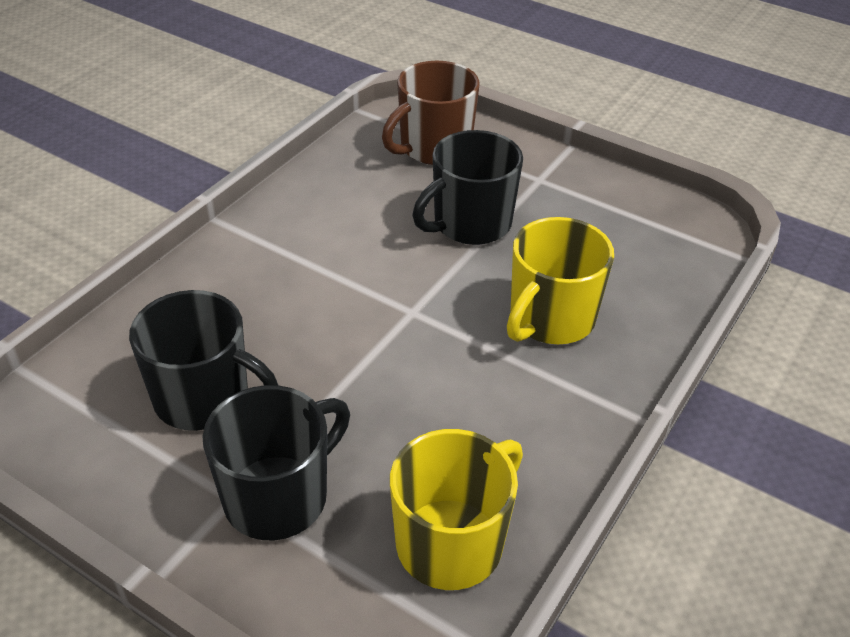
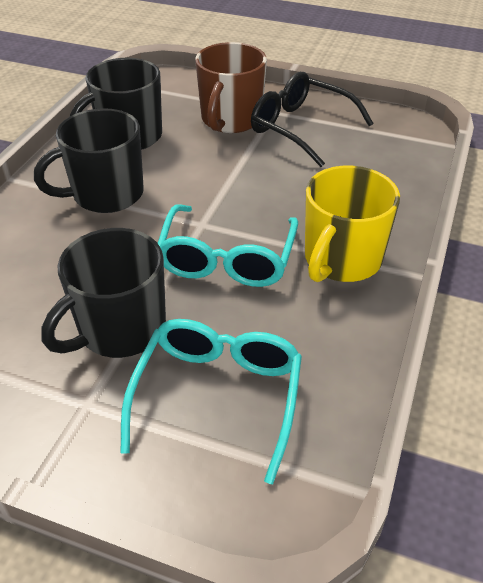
black glasses: 0 -> 1
turquoise glasses: 0 -> 2
yellow mug: 2 -> 1

